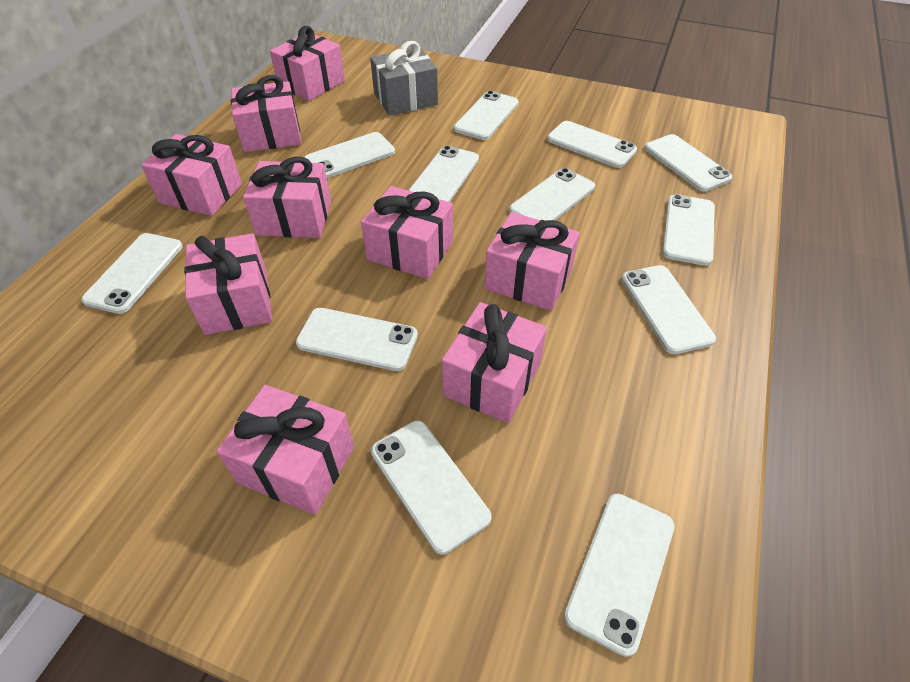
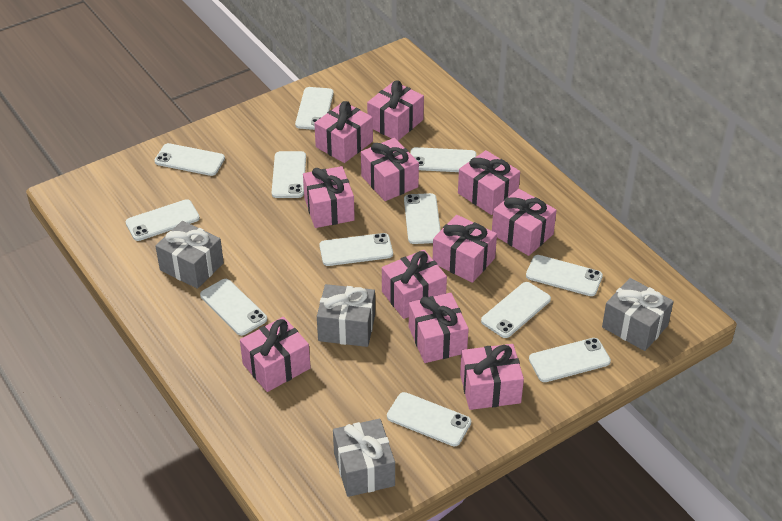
grey gift: 1 -> 4
pink gift: 9 -> 11

